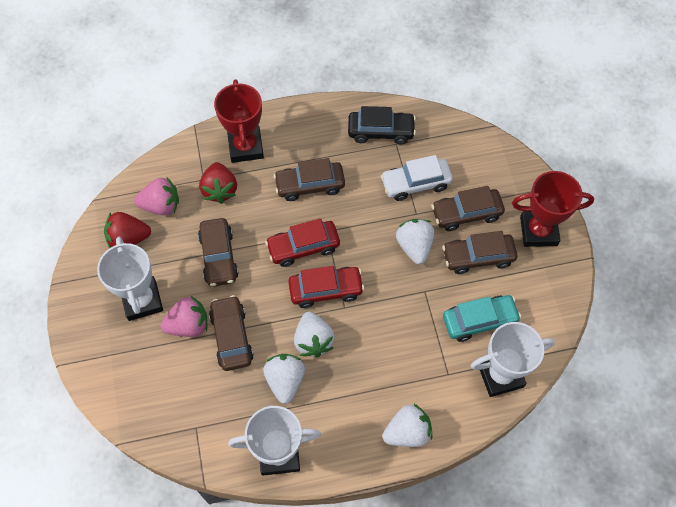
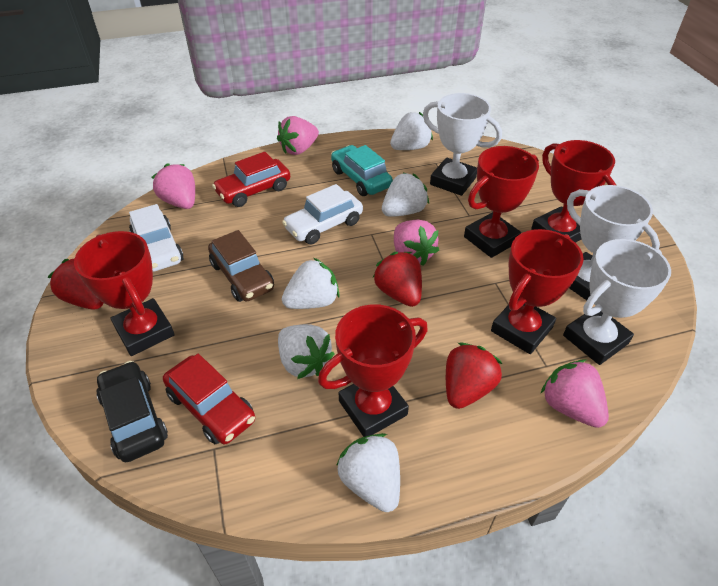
brown car: 5 -> 1
pink strawberry: 2 -> 4
red strawberry: 2 -> 3
red trophy: 2 -> 5
white car: 1 -> 2
white strawberry: 4 -> 5

